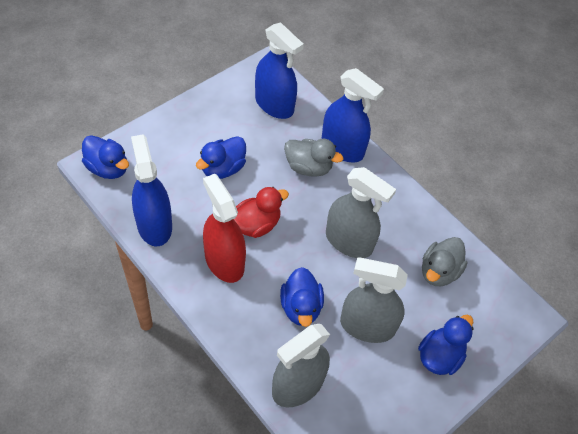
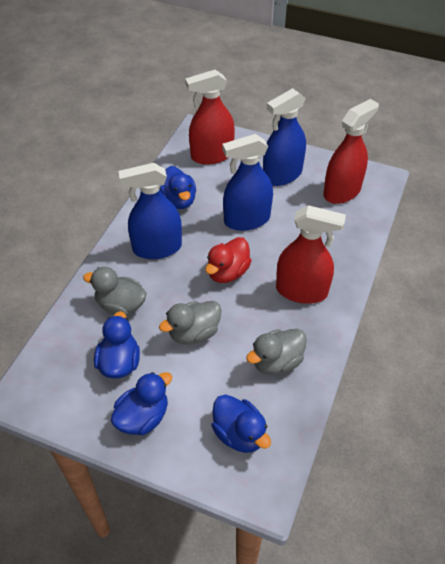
grey duck: 2 -> 3
grey spray bottle: 3 -> 0
red spray bottle: 1 -> 3

